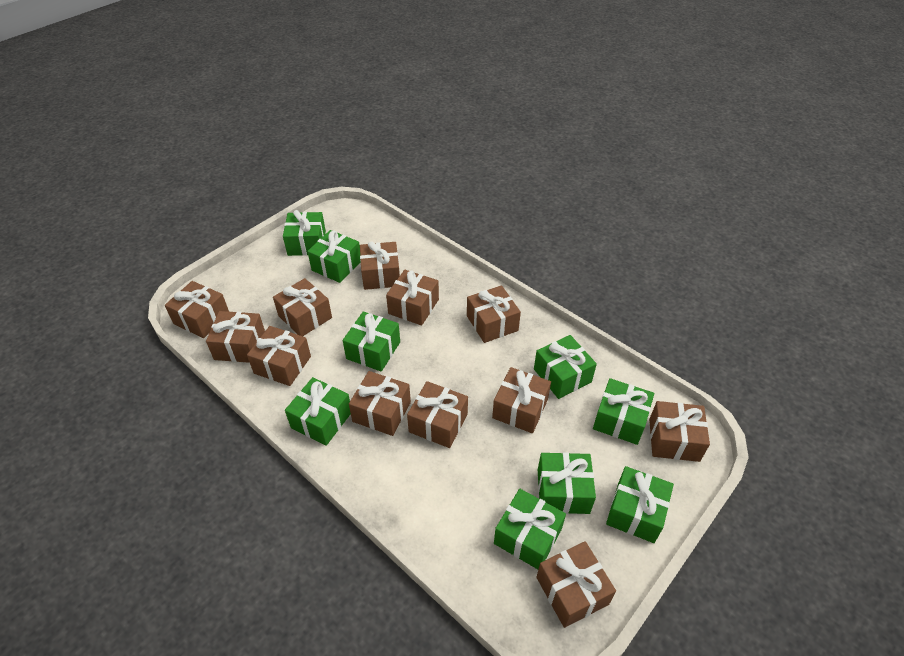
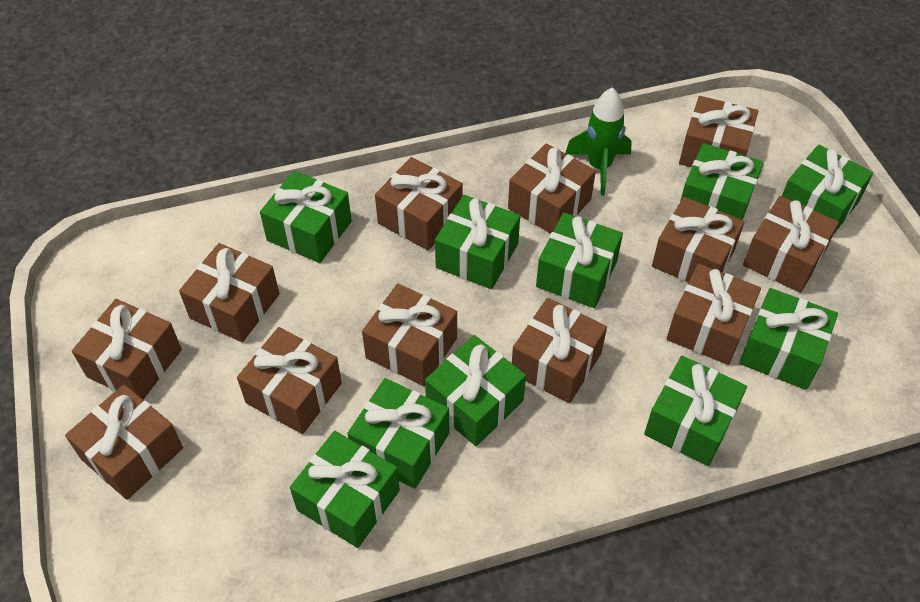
green gift: 9 -> 10
green rocket: 0 -> 1

